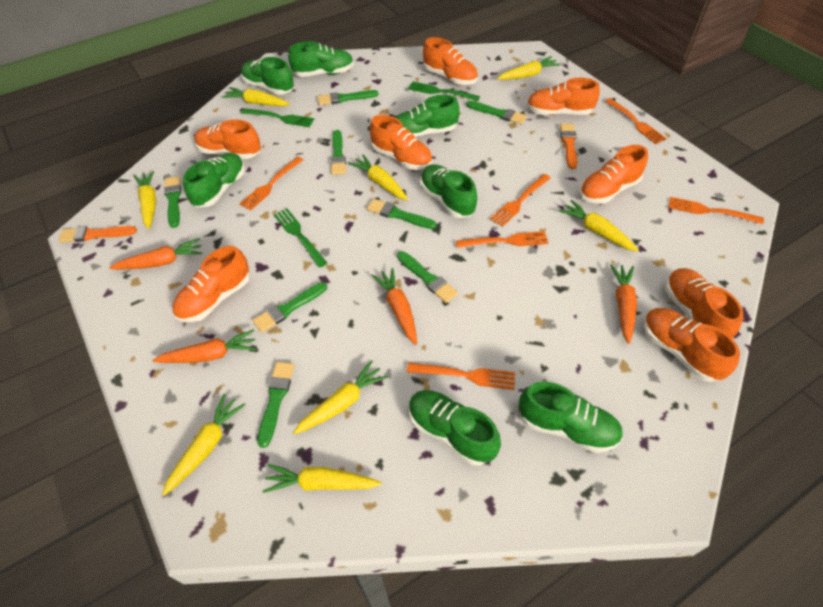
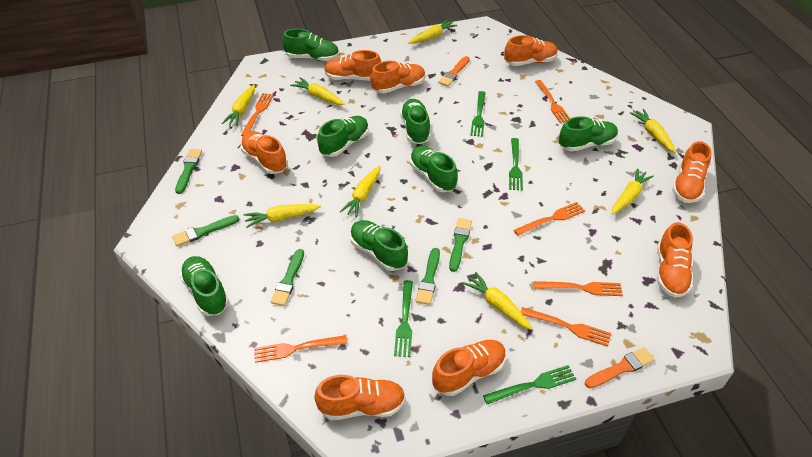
green brush: 8 -> 5
green fork: 3 -> 4
orange carrot: 4 -> 0

